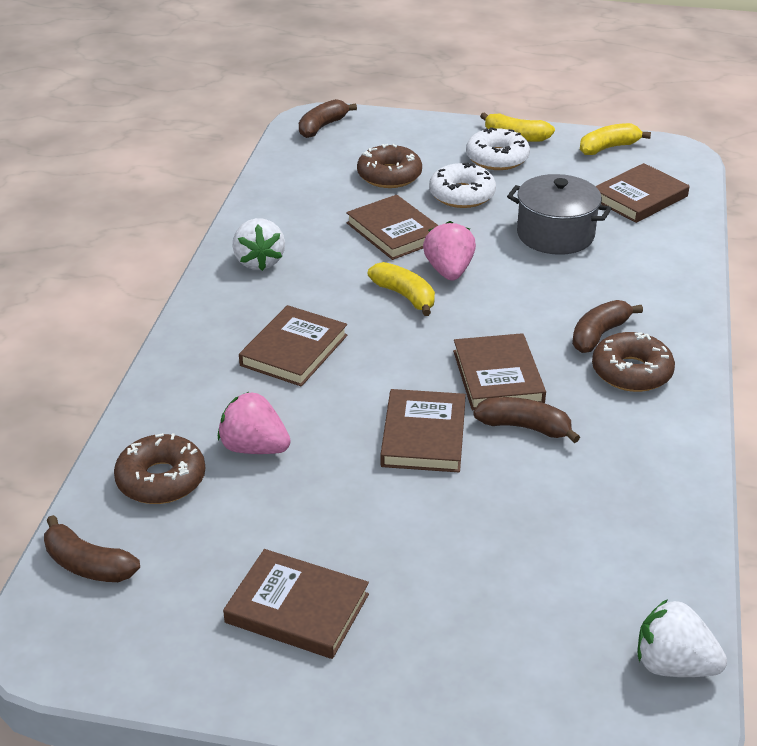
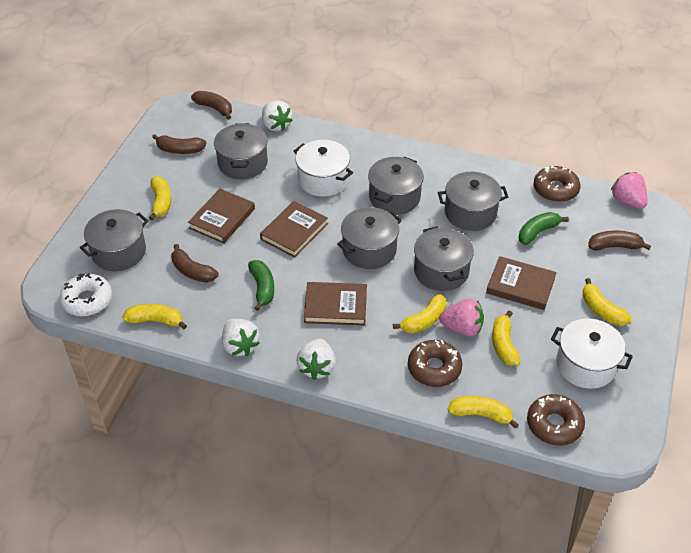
brown book: 6 -> 4
green banana: 0 -> 2
grey pot: 1 -> 6
white donut: 2 -> 1
white pot: 0 -> 2
white strawberry: 2 -> 3
yellow banana: 3 -> 6

